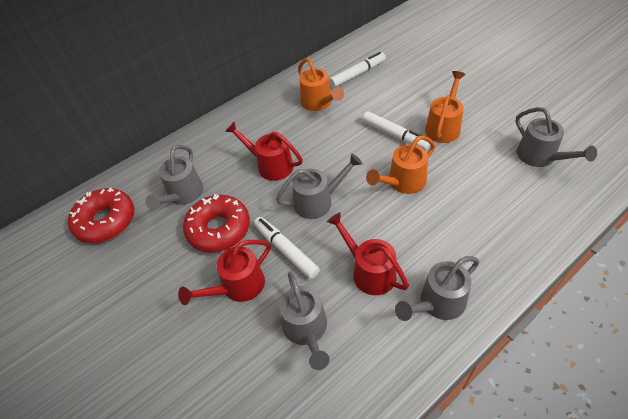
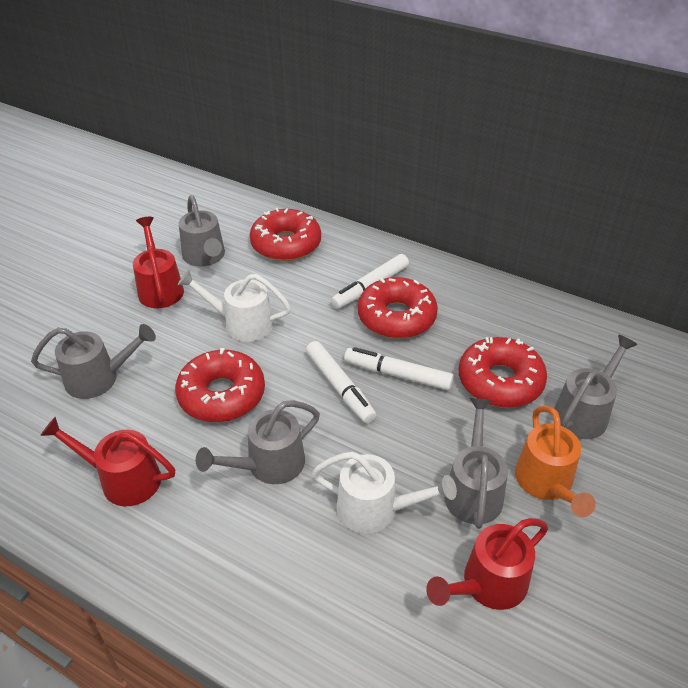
orange watering can: 3 -> 1
red donut: 2 -> 4
white watering can: 0 -> 2

